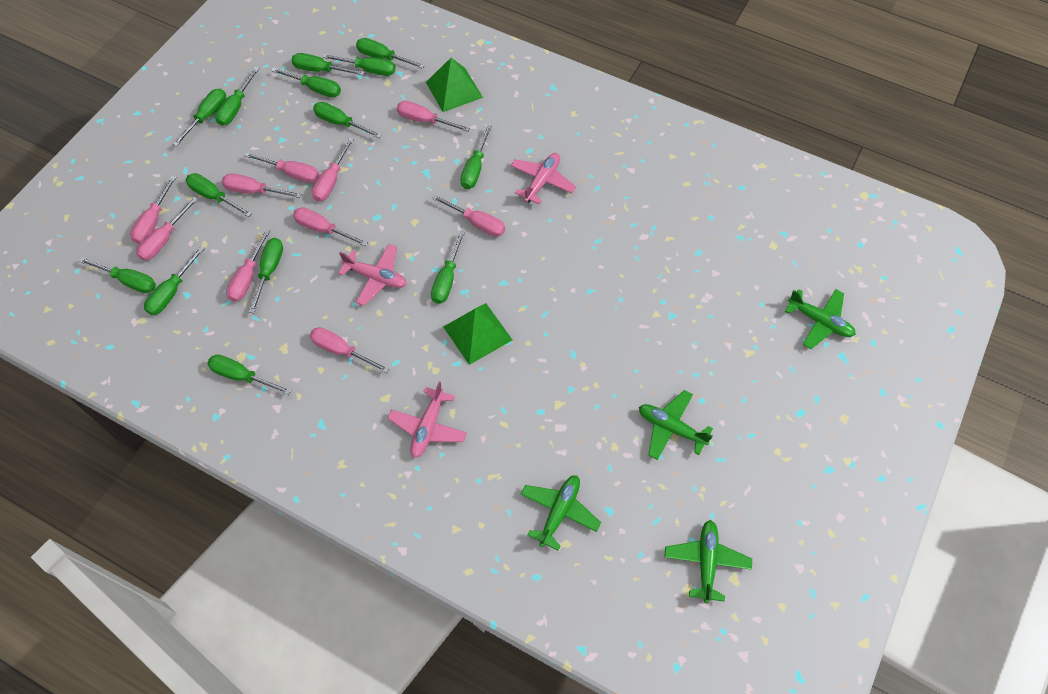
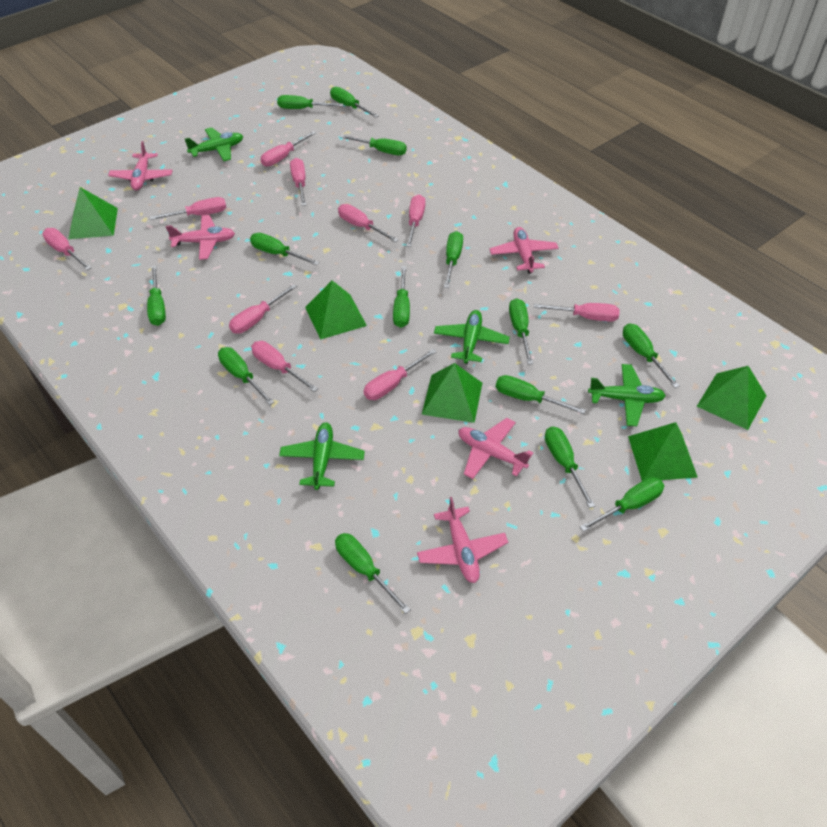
green pyramid: 2 -> 5
pink plane: 3 -> 5

